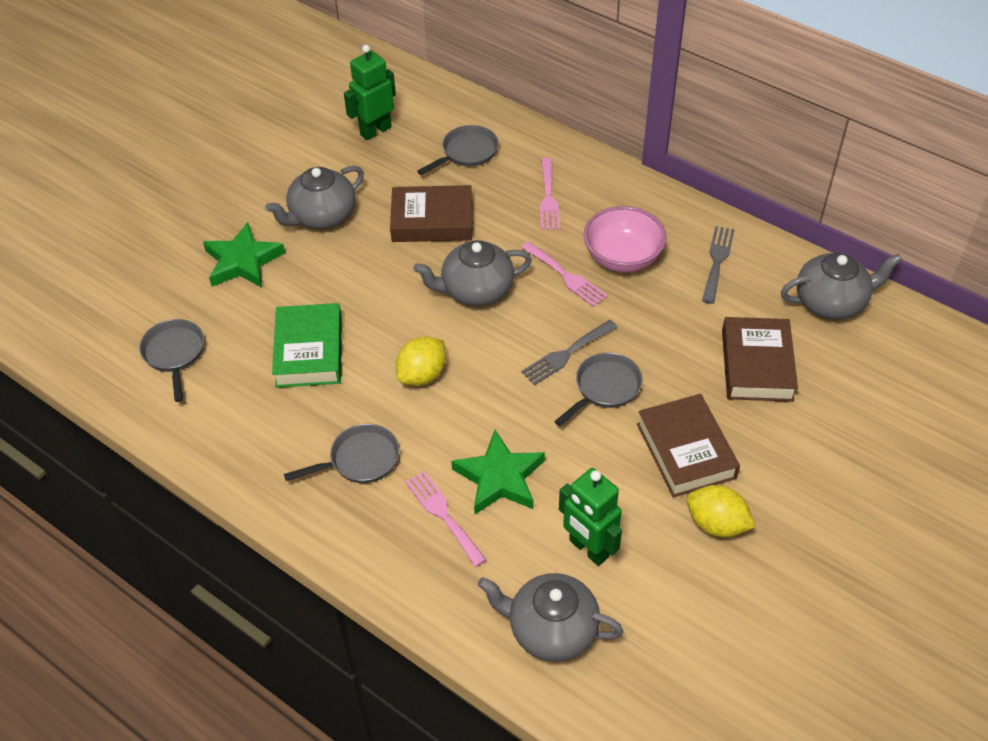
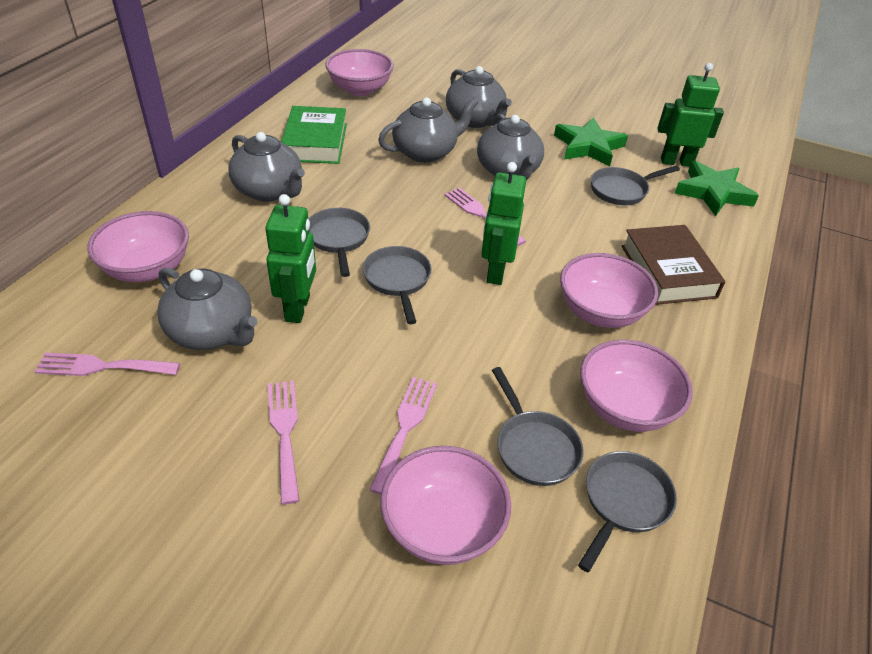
brown book: 3 -> 1
green robot: 2 -> 3
grey fork: 2 -> 0
grey pan: 4 -> 5
grey teapot: 4 -> 5
pink bowl: 1 -> 5
pink fork: 3 -> 4
yellow lemon: 2 -> 0

